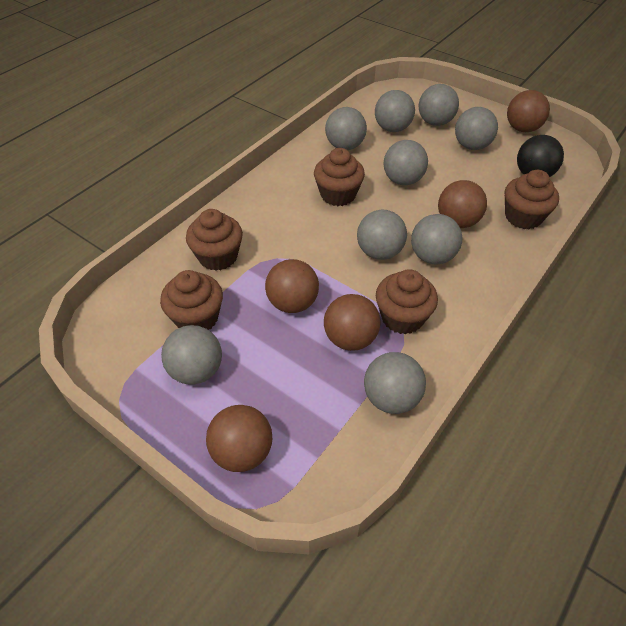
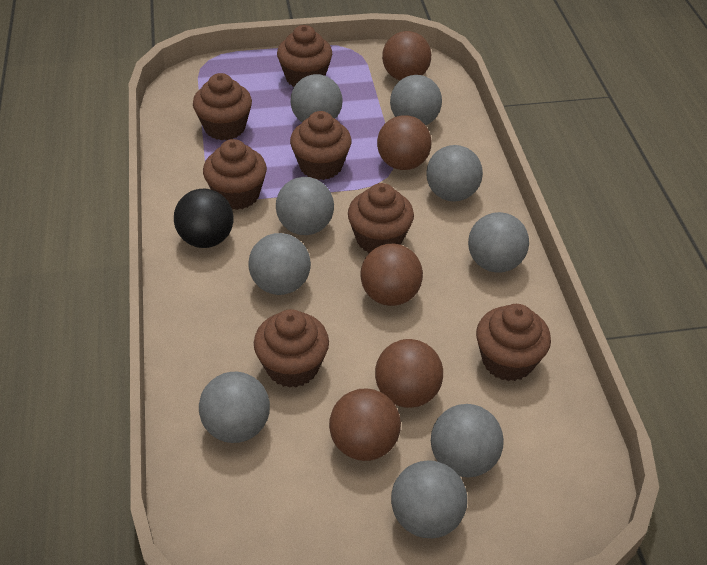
brown cupcake: 5 -> 7

